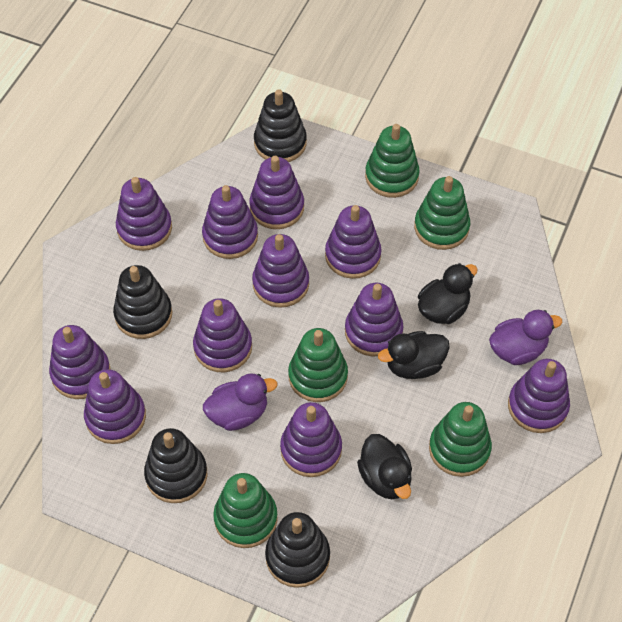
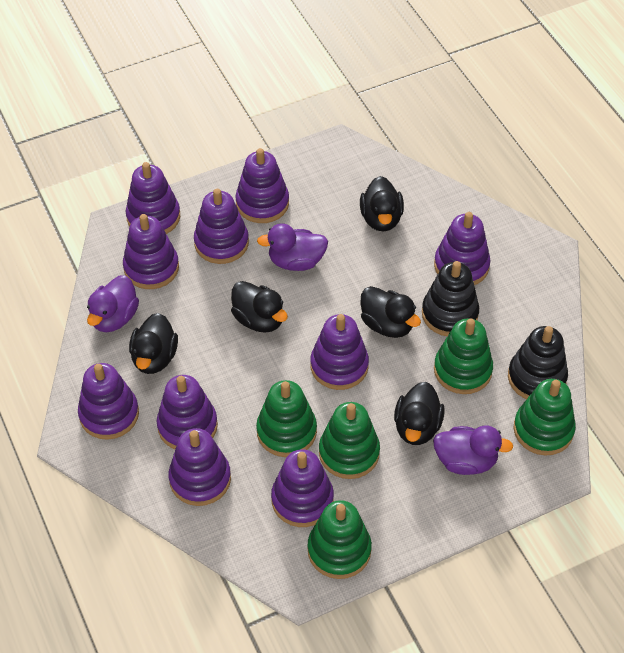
black duck: 3 -> 5
black stacking toy: 4 -> 2
purple duck: 2 -> 3
purple stacking toy: 11 -> 10

